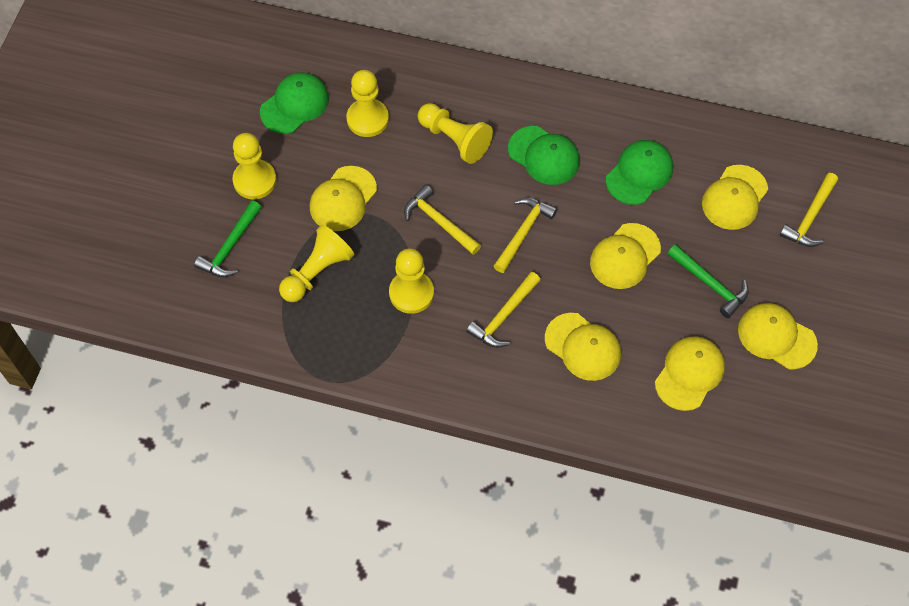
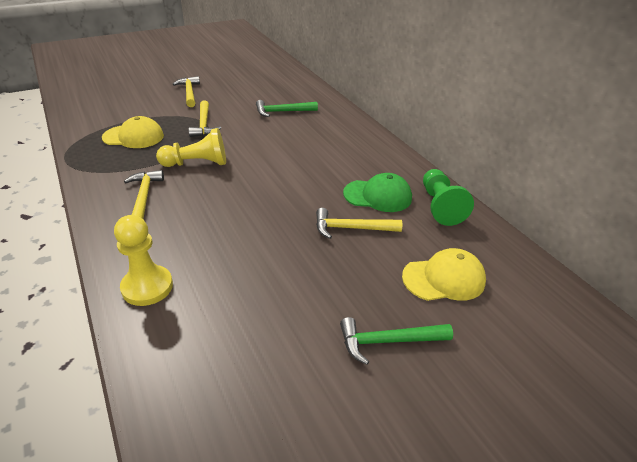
green cap: 3 -> 1
green pawn: 0 -> 1
yellow cap: 6 -> 2
yellow pawn: 5 -> 2

